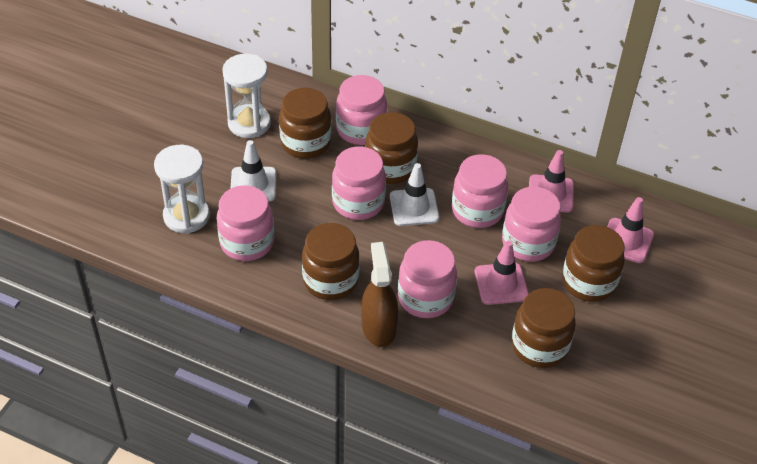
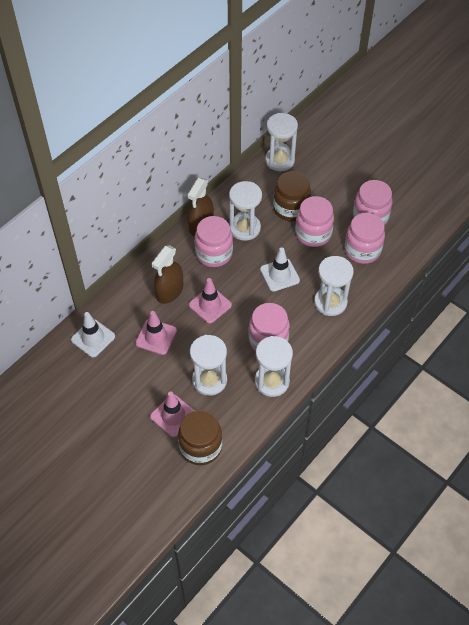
brown jar: 5 -> 2
brown spray bottle: 1 -> 2
pink jar: 6 -> 5
white hourglass: 2 -> 5

